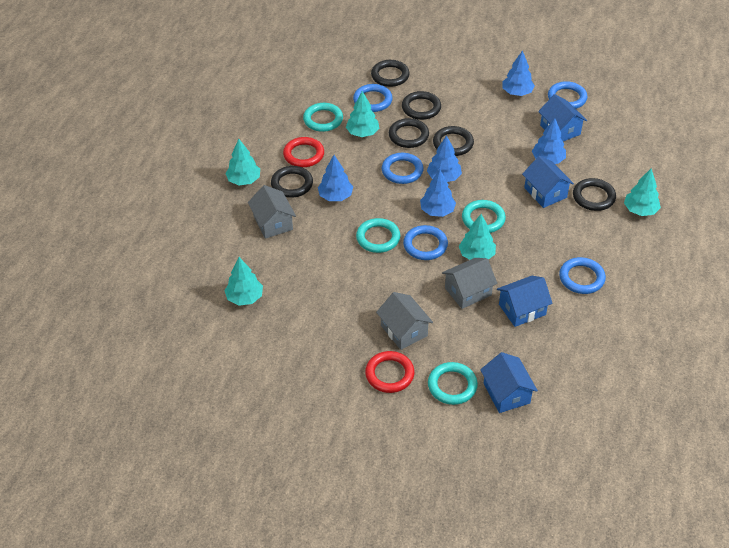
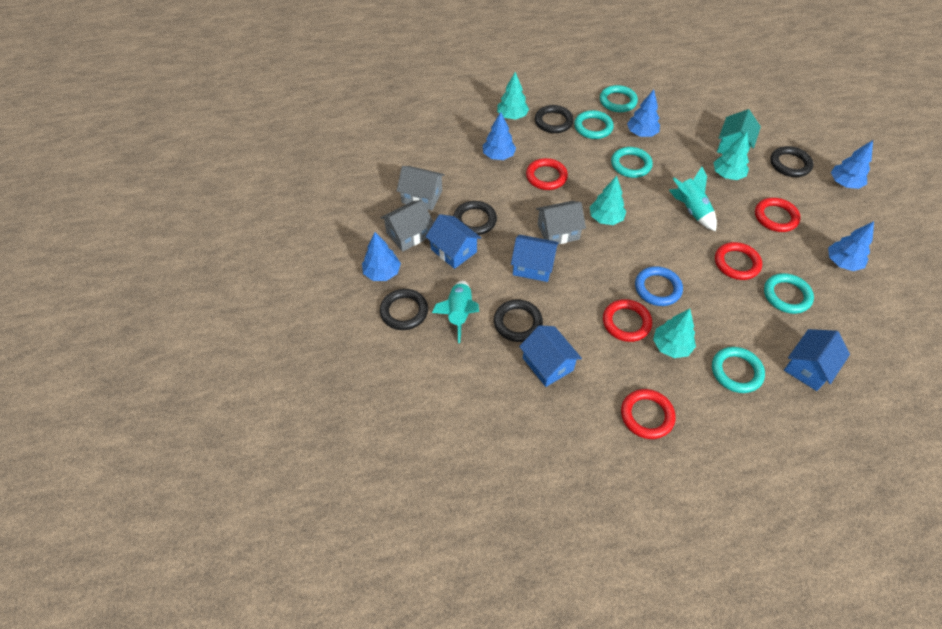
black ring: 6 -> 5
blue ring: 5 -> 1
red ring: 2 -> 5
turquoise house: 0 -> 1
turquoise ring: 4 -> 5
turquoise rocket: 0 -> 2
turquoise tree: 5 -> 4

